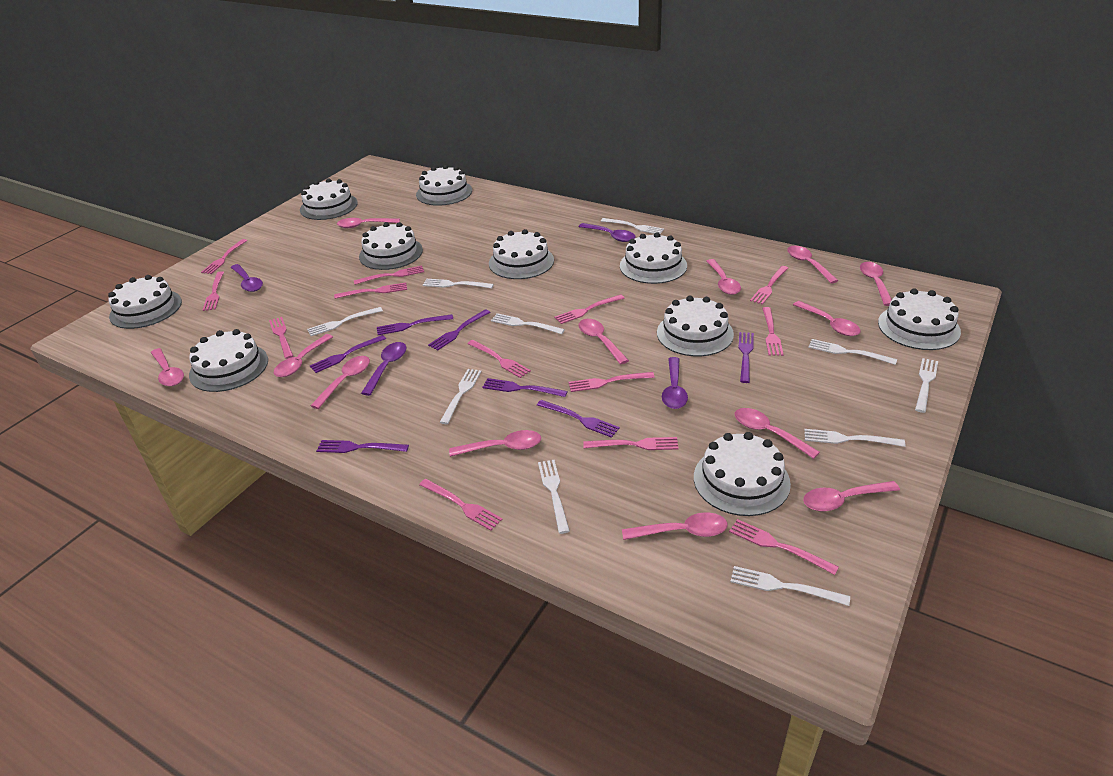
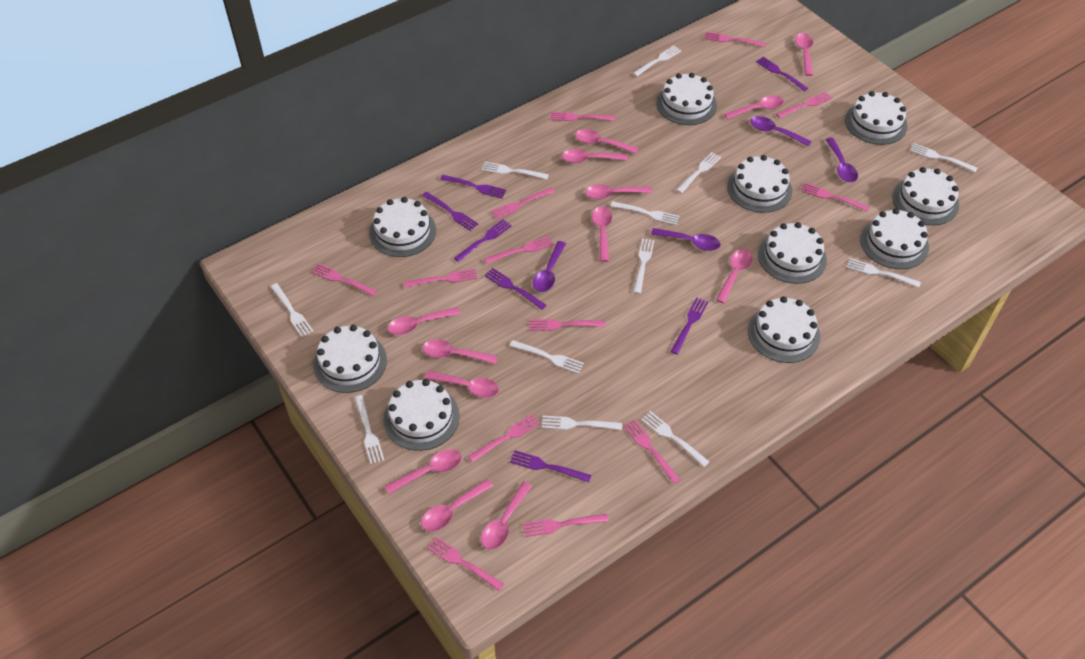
white fork: 10 -> 12

